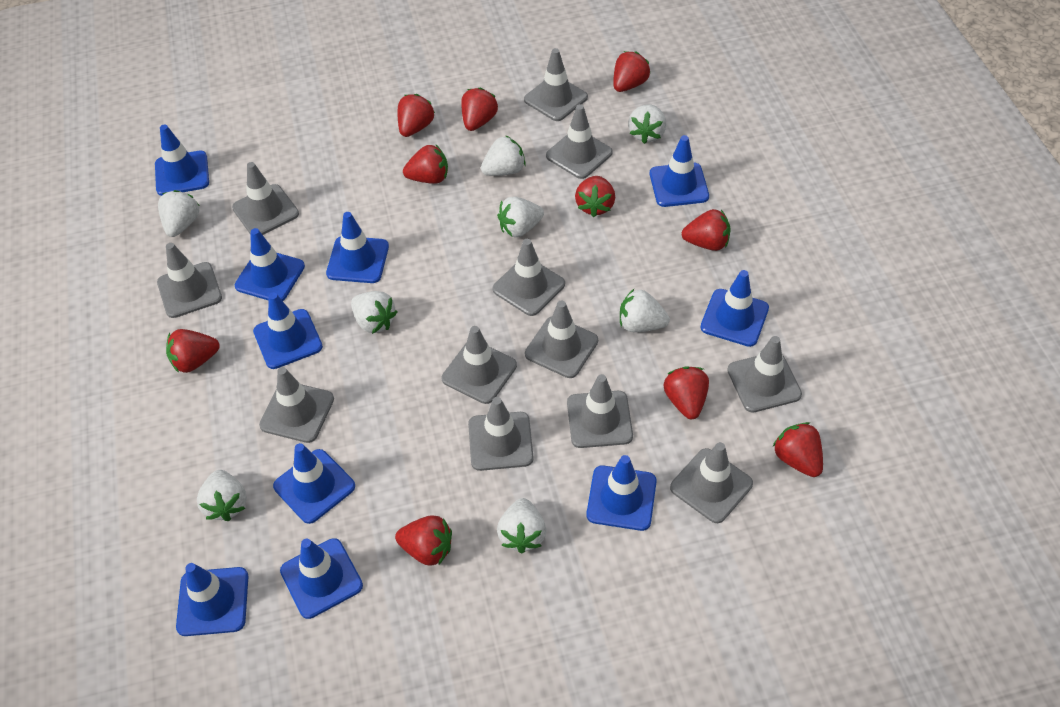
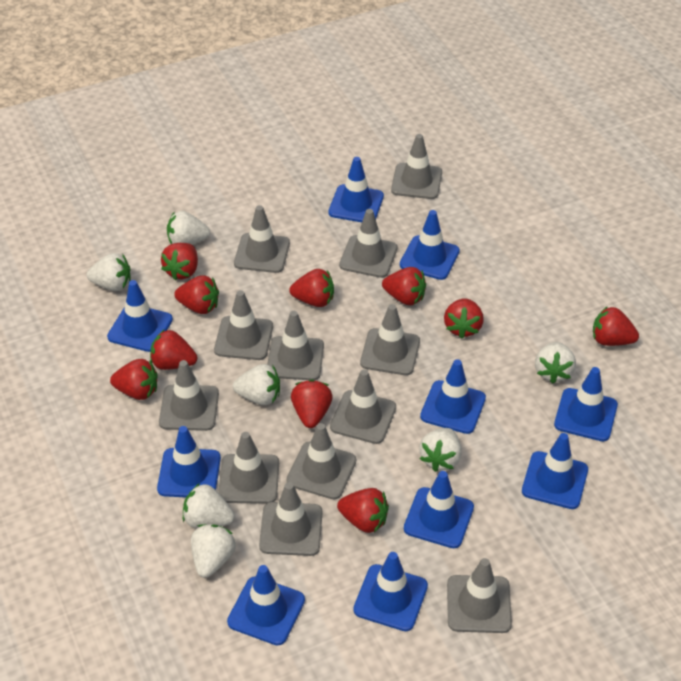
white strawberry: 8 -> 7

